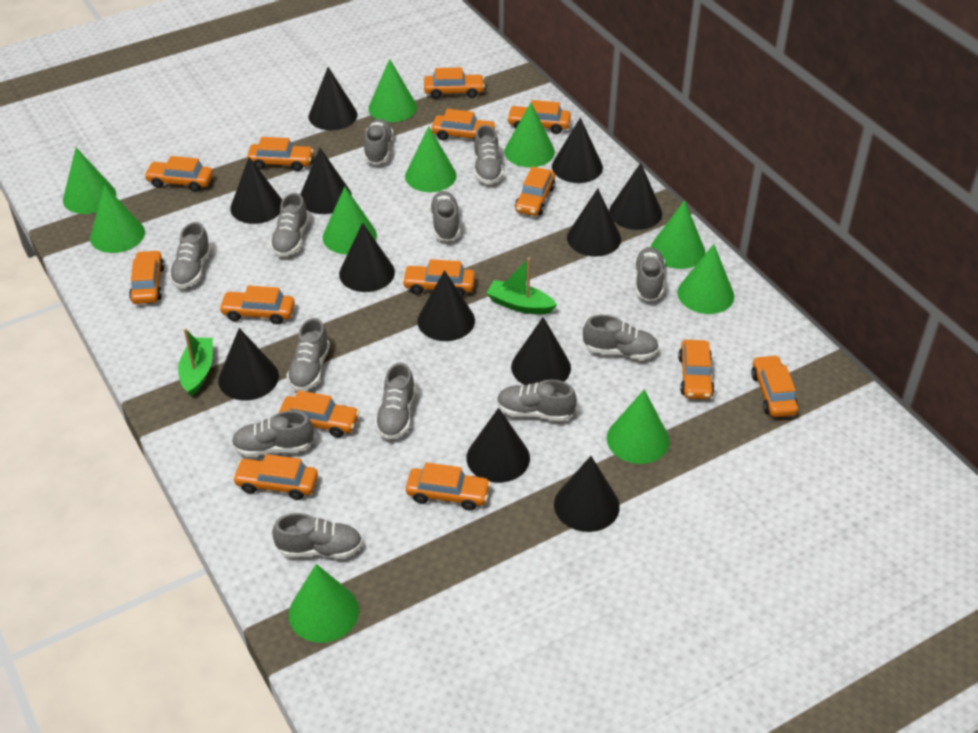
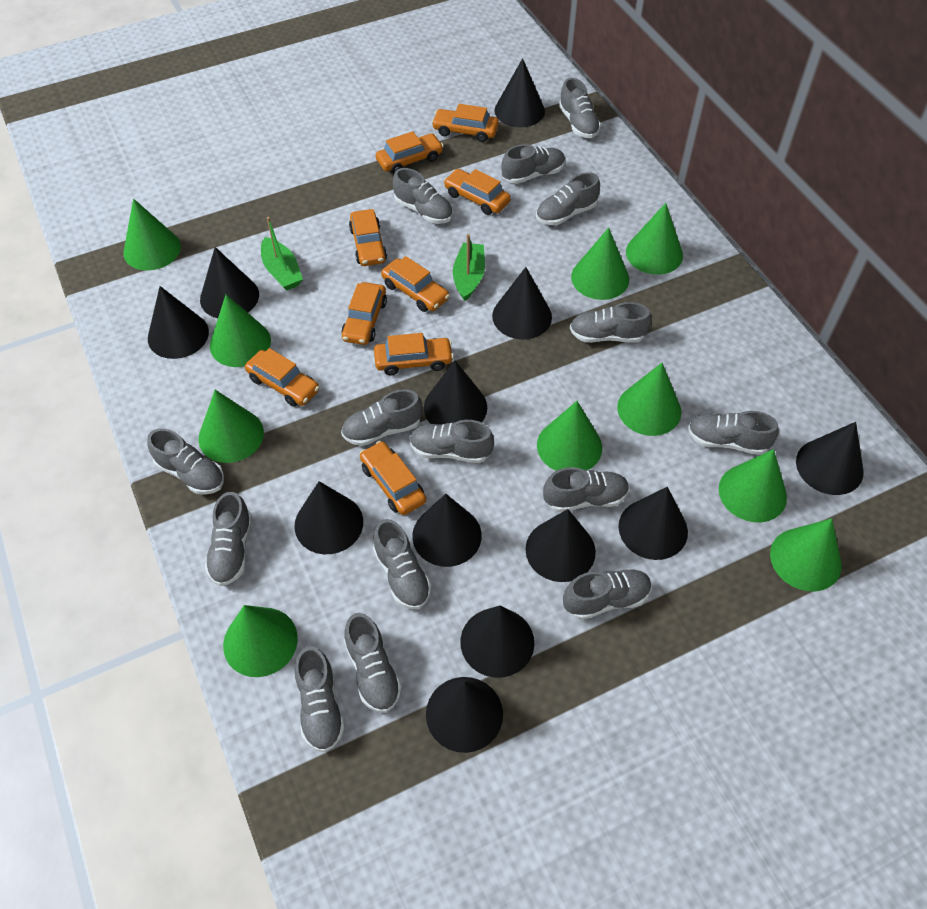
grey shoe: 12 -> 15
orange car: 14 -> 9

